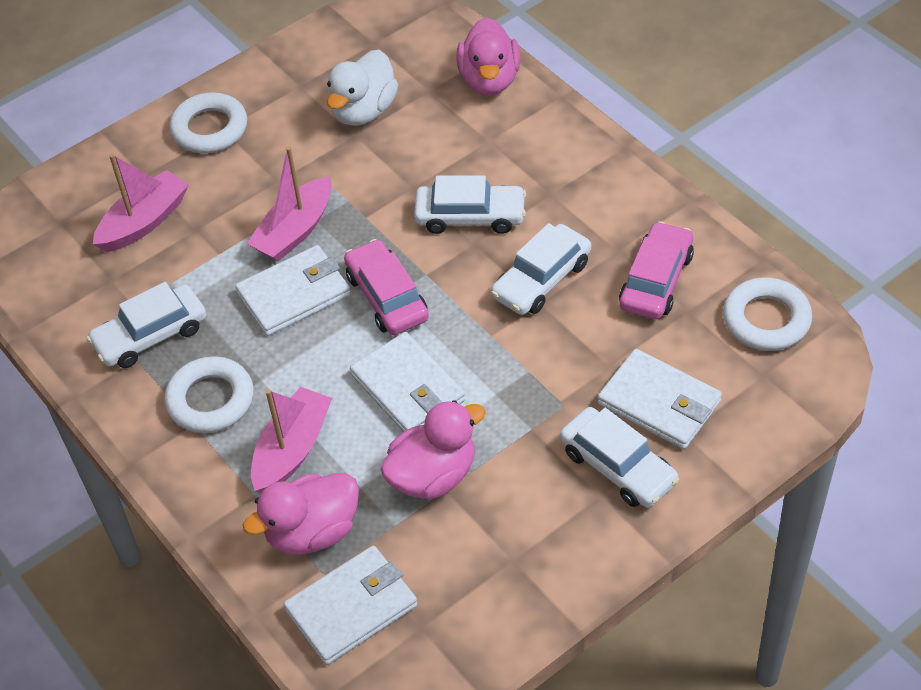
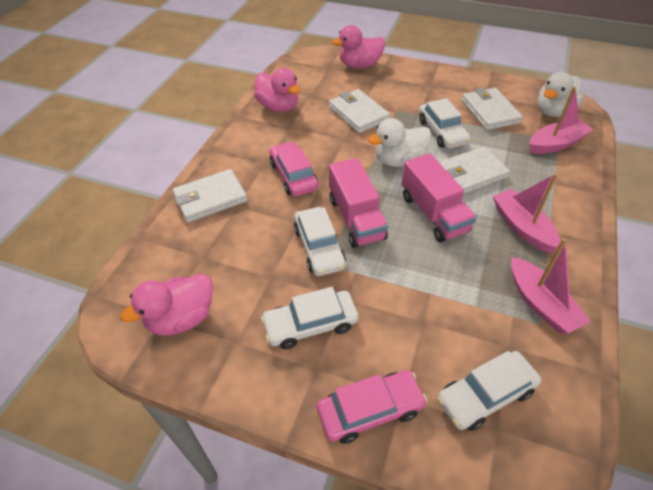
pink truck: 0 -> 2
white duck: 1 -> 2
white ring: 3 -> 0

